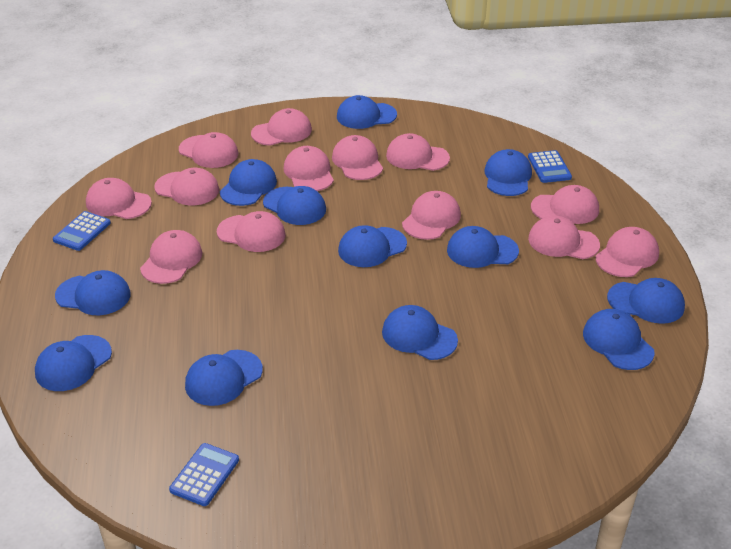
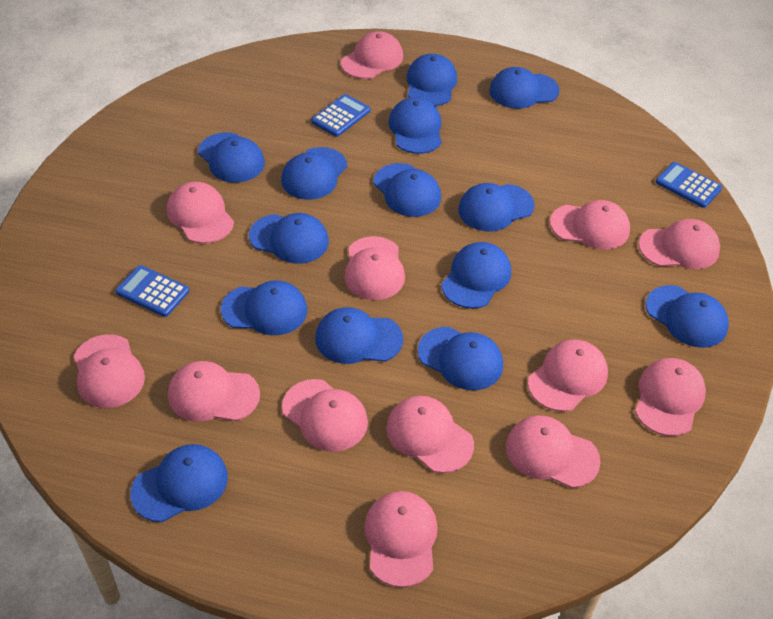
blue cap: 12 -> 14

